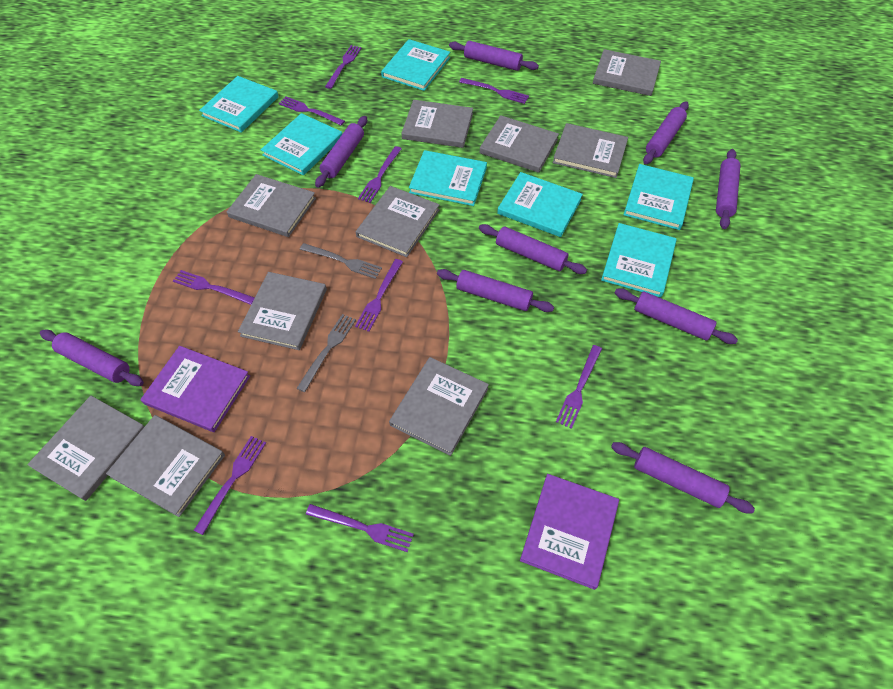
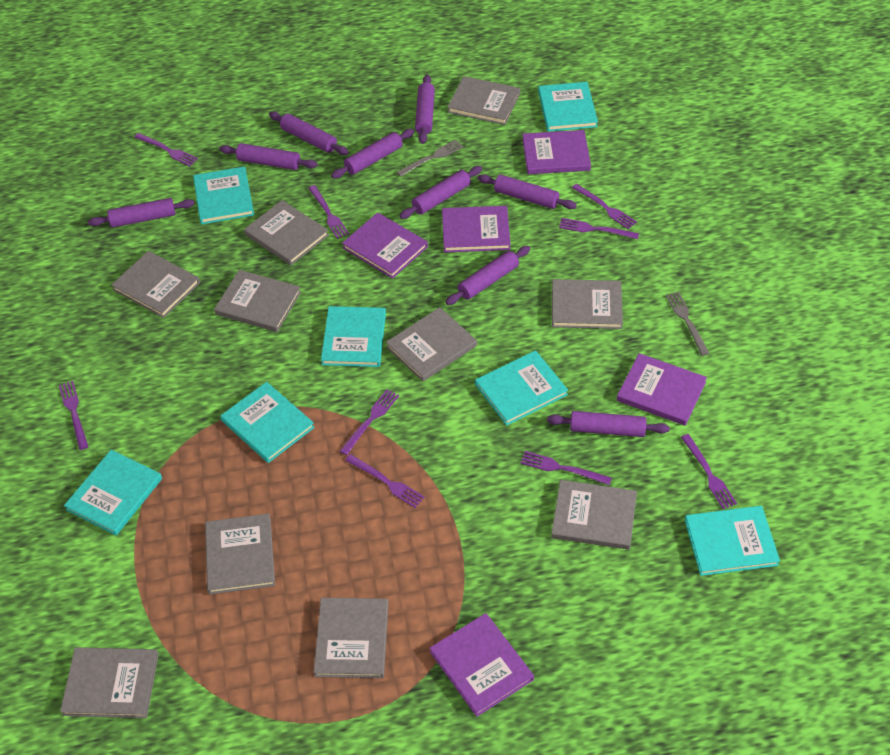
purple book: 2 -> 5

